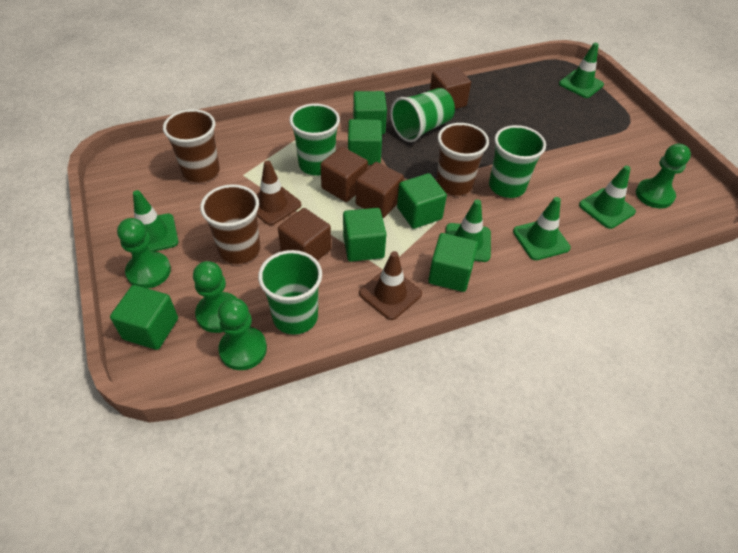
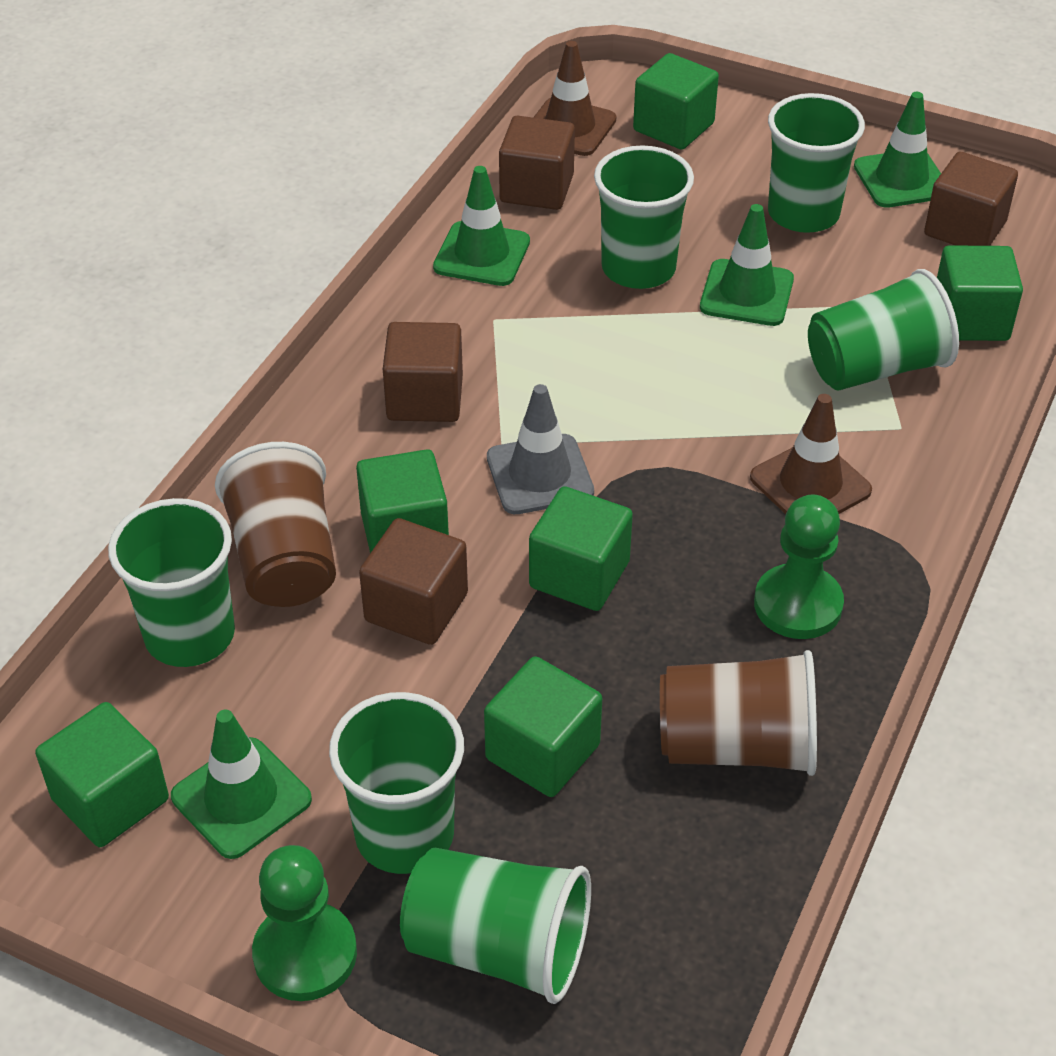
brown cup: 3 -> 2
green cup: 4 -> 6
green pawn: 4 -> 2
green traffic cone: 5 -> 4
grey traffic cone: 0 -> 1

